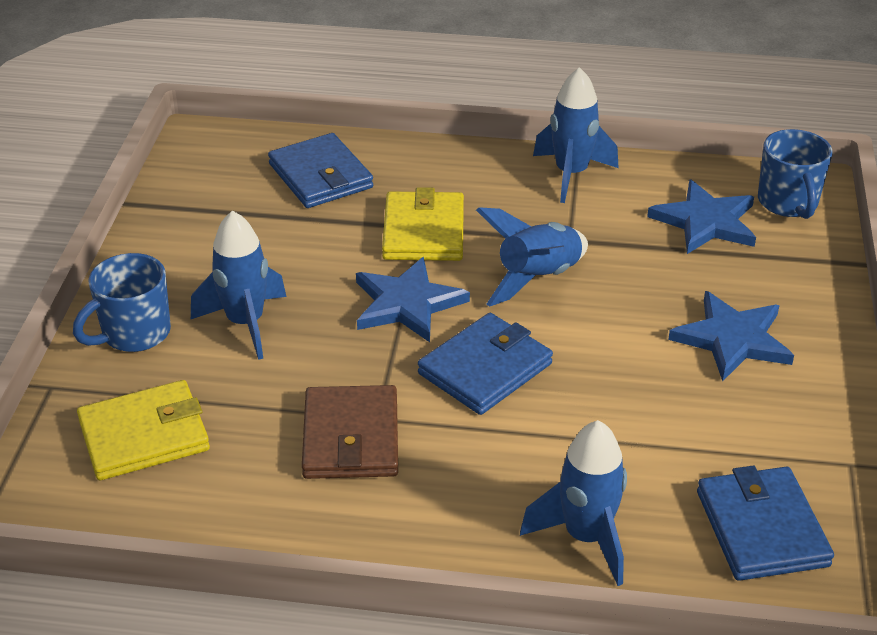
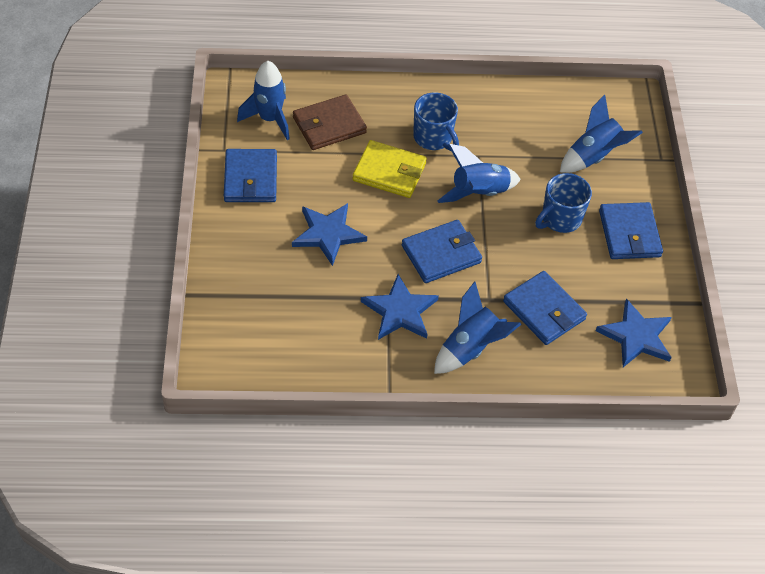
blue wallet: 3 -> 4
yellow wallet: 2 -> 1

